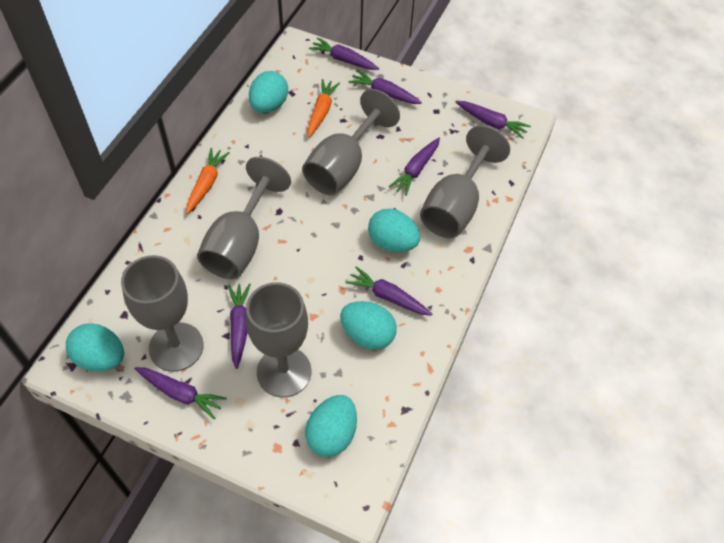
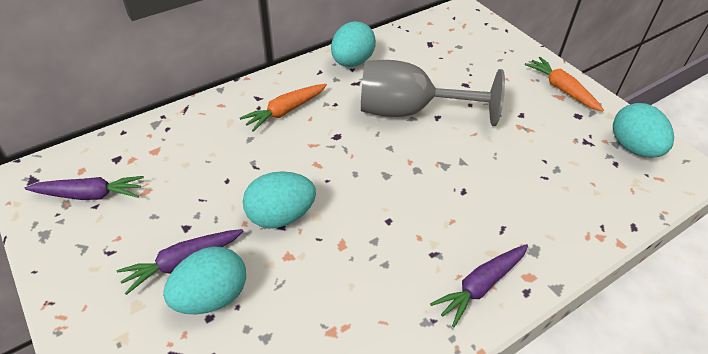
grey goblet: 5 -> 1
purple carrot: 7 -> 3
turquoise egg: 5 -> 4

